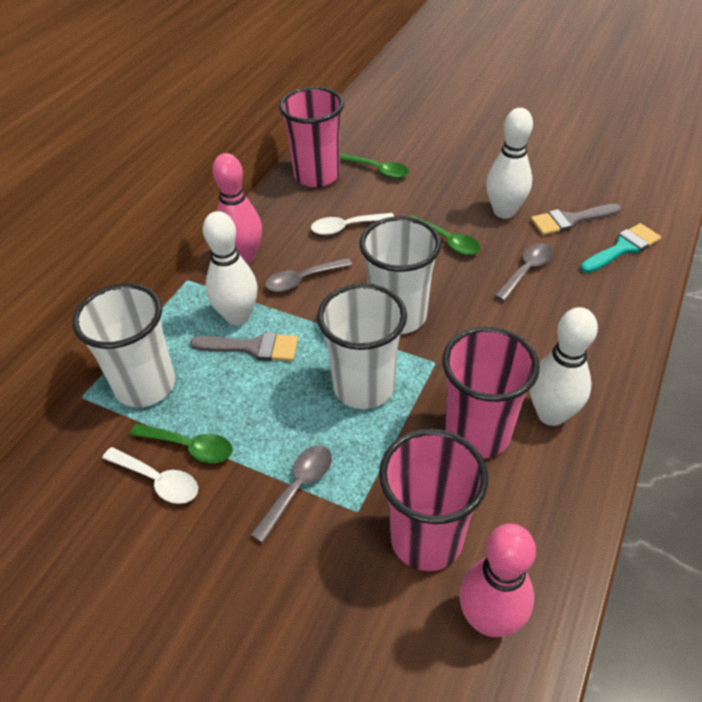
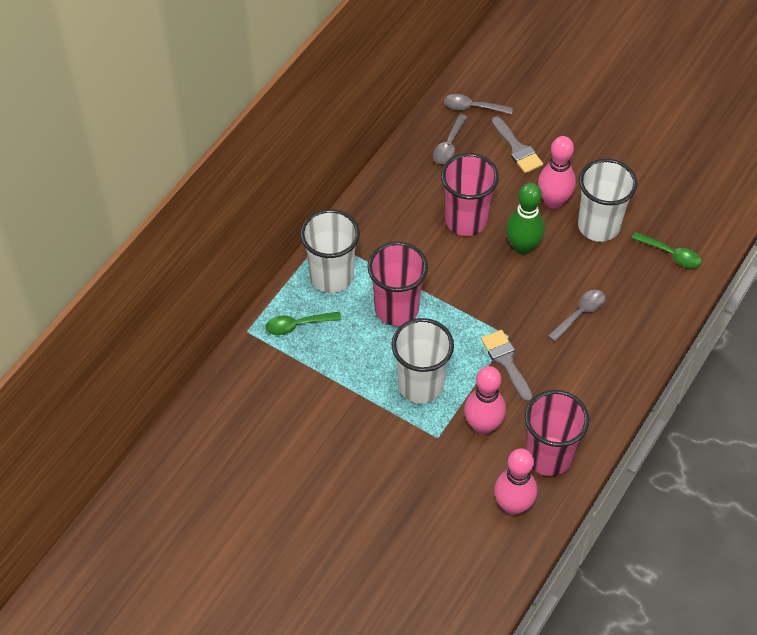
green bowling pin: 0 -> 1
green spoon: 3 -> 2
pink bowling pin: 2 -> 3
turquoise brush: 1 -> 0
white bowling pin: 3 -> 0
white spoon: 2 -> 0

